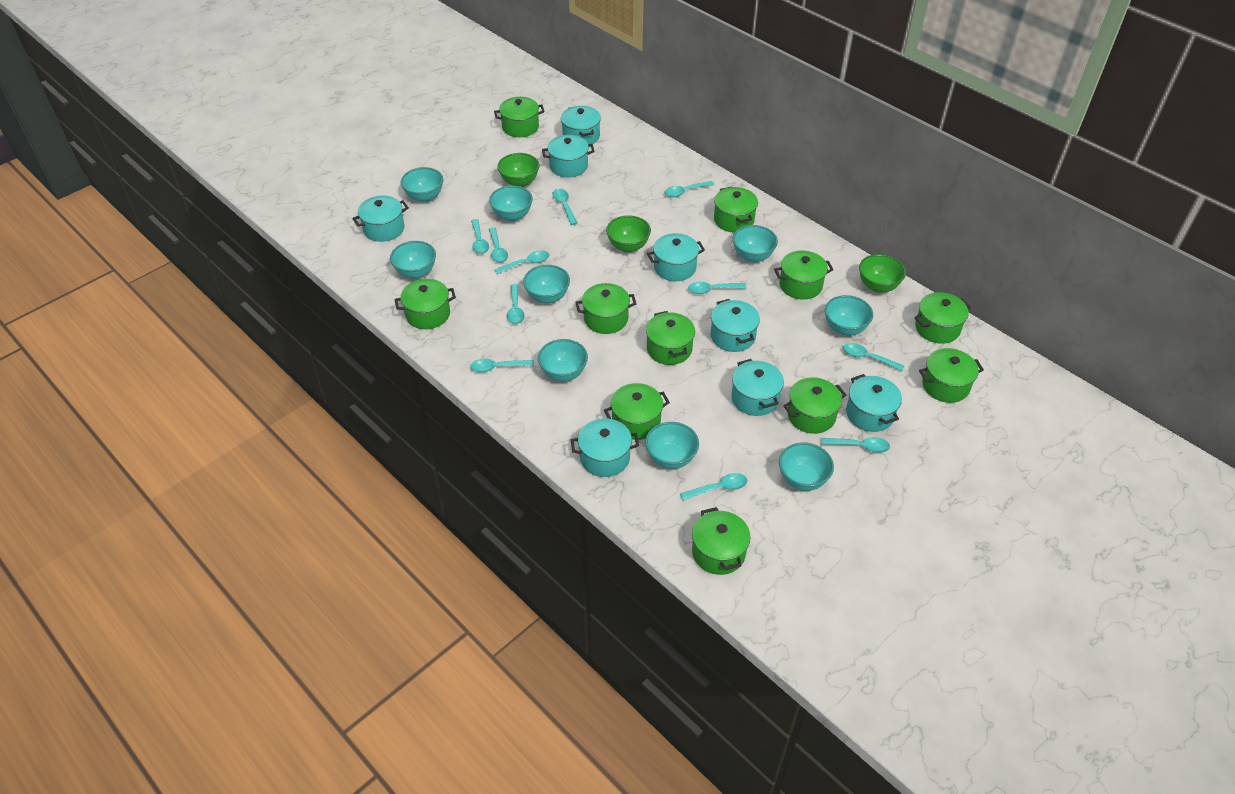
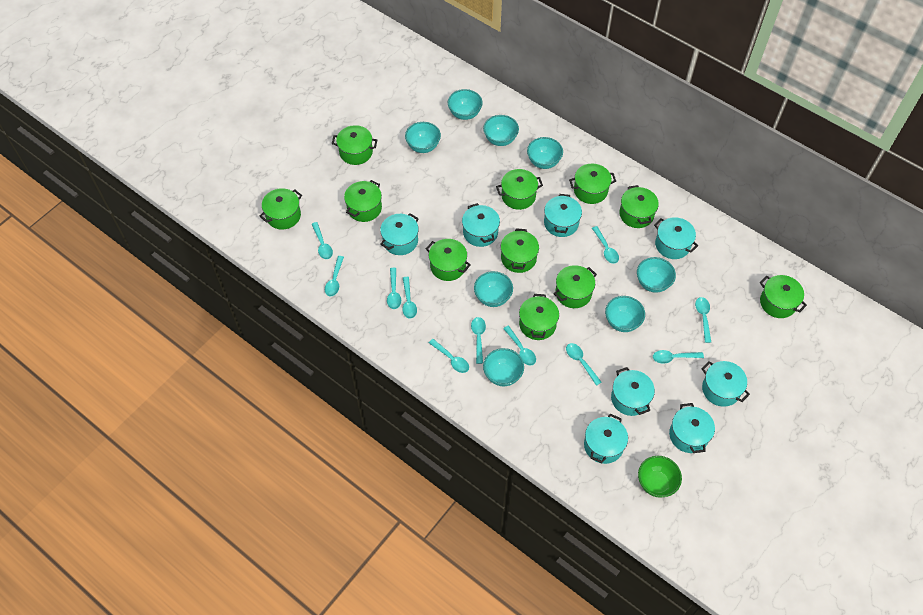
green bowl: 3 -> 1
turquoise bowl: 9 -> 8

